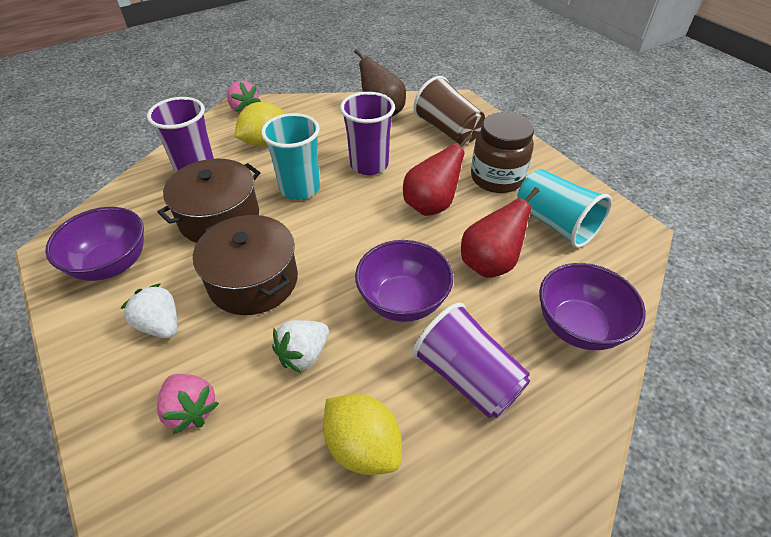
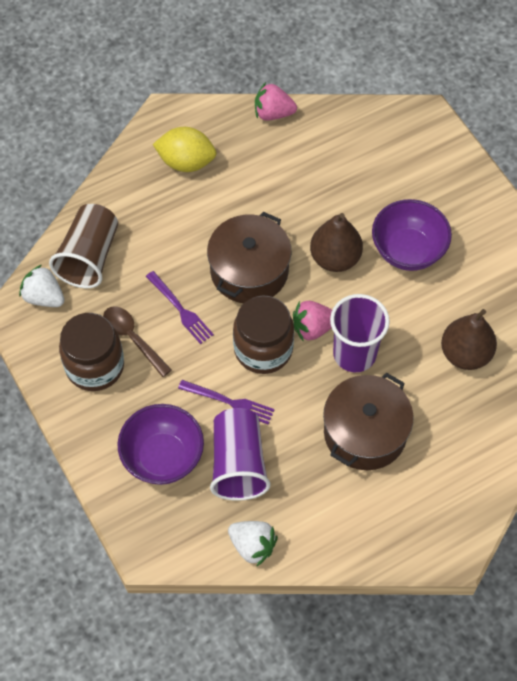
brown jar: 1 -> 2
brown pear: 1 -> 2
brown spoon: 0 -> 1
purple bowl: 3 -> 2
purple cup: 3 -> 2
purple fork: 0 -> 2
red pear: 2 -> 0
turquoise cup: 2 -> 0
yellow lemon: 2 -> 1

